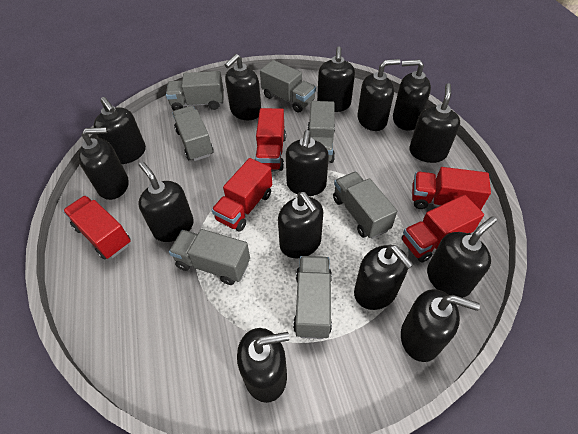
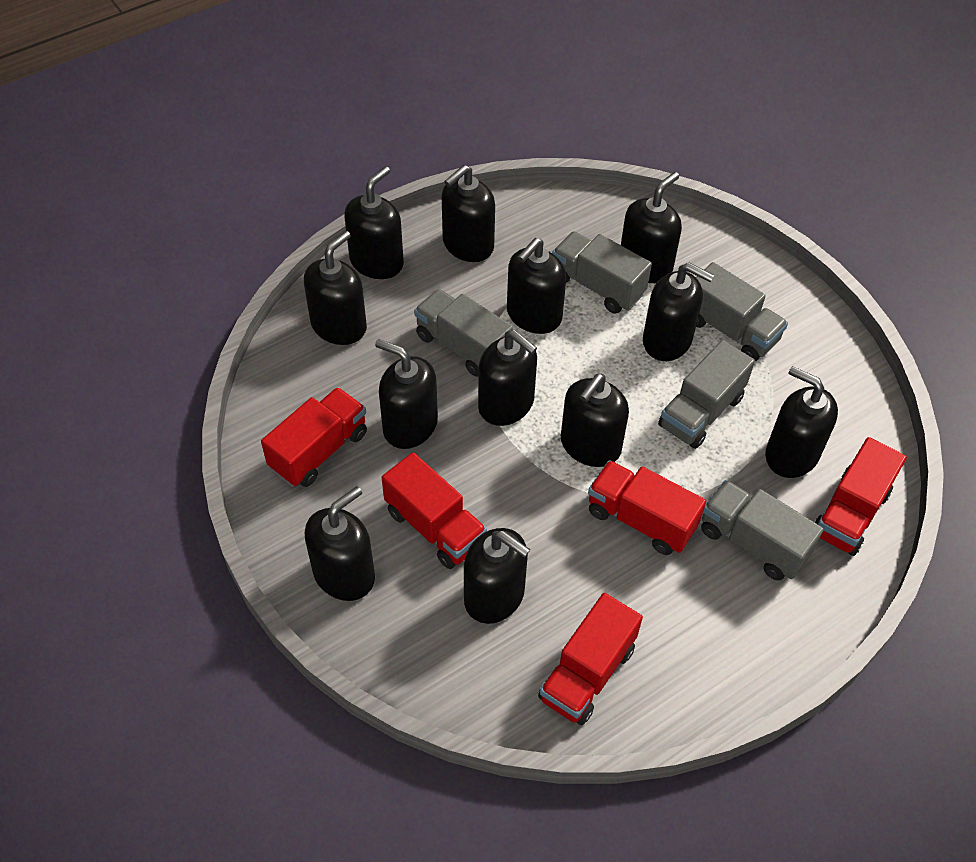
black soap dispenser: 14 -> 12
grey truck: 7 -> 5

